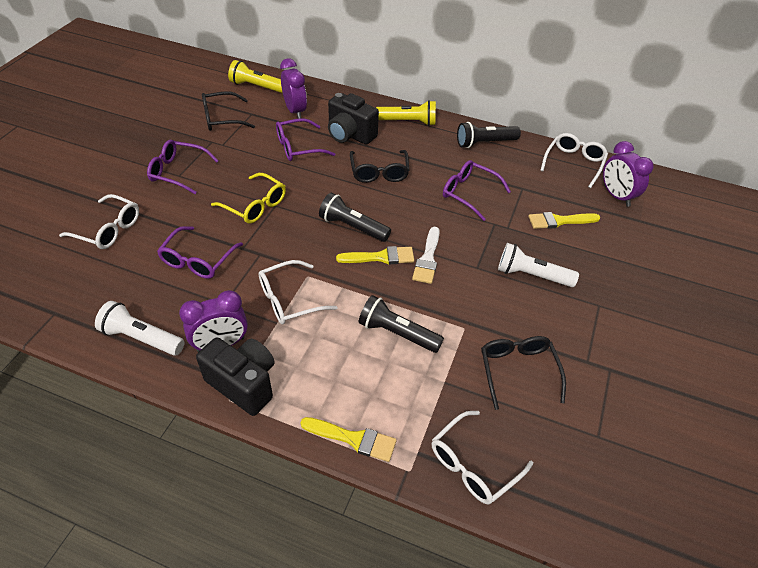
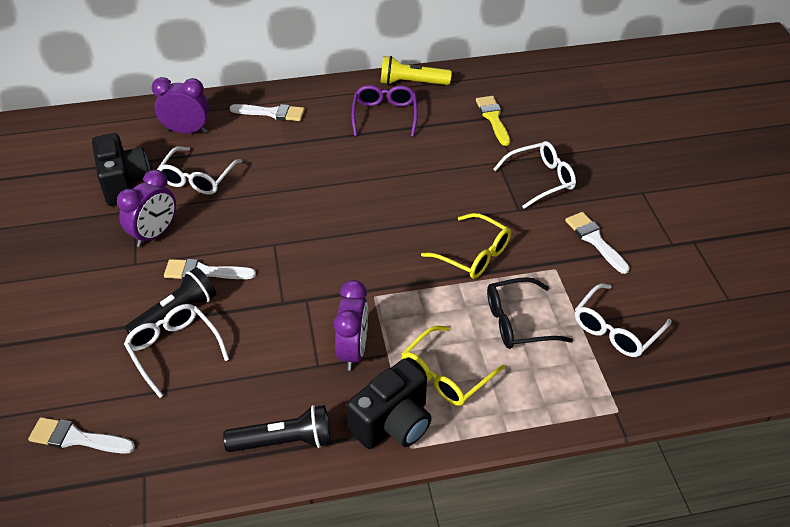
black flashlight: 3 -> 2
black glasses: 3 -> 1
purple glasses: 4 -> 1
white brush: 1 -> 4
white flashlight: 2 -> 0
yellow brush: 3 -> 1
yellow flashlight: 2 -> 1
yellow glasses: 1 -> 2

